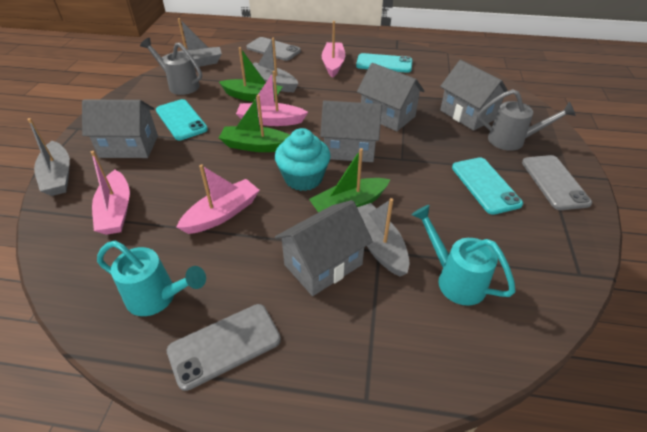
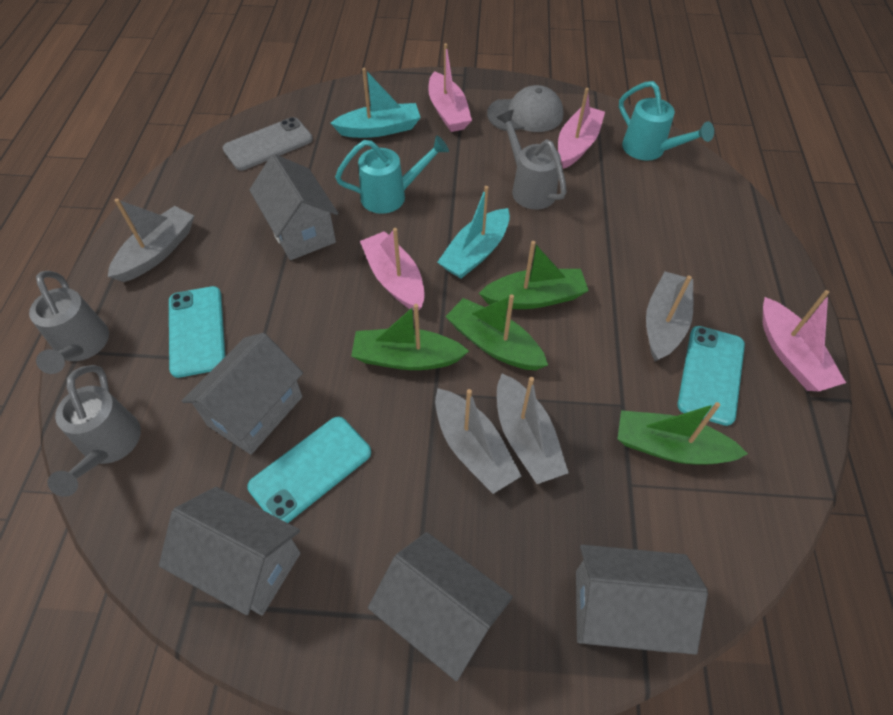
green boat: 3 -> 4
grey cap: 0 -> 1
grey phone: 3 -> 1
grey watering can: 2 -> 3
turquoise boat: 0 -> 2
turquoise cupcake: 1 -> 0

